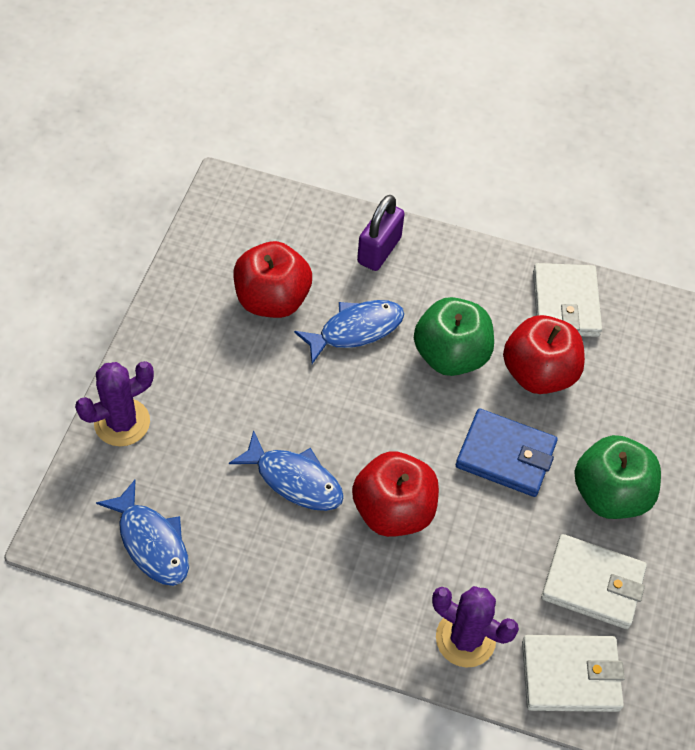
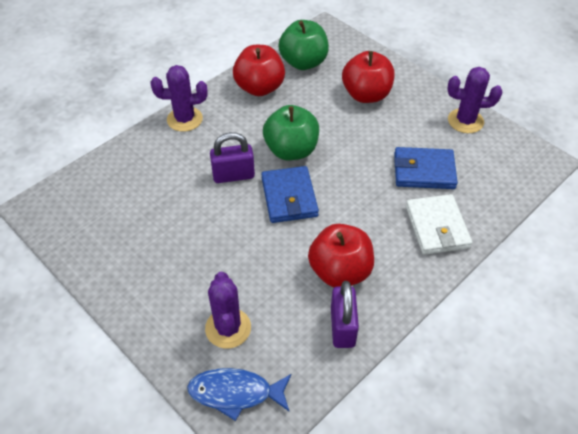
blue fish: 3 -> 1
blue wallet: 1 -> 2
purple cactus: 2 -> 3
purple padlock: 1 -> 2
white wallet: 3 -> 1

